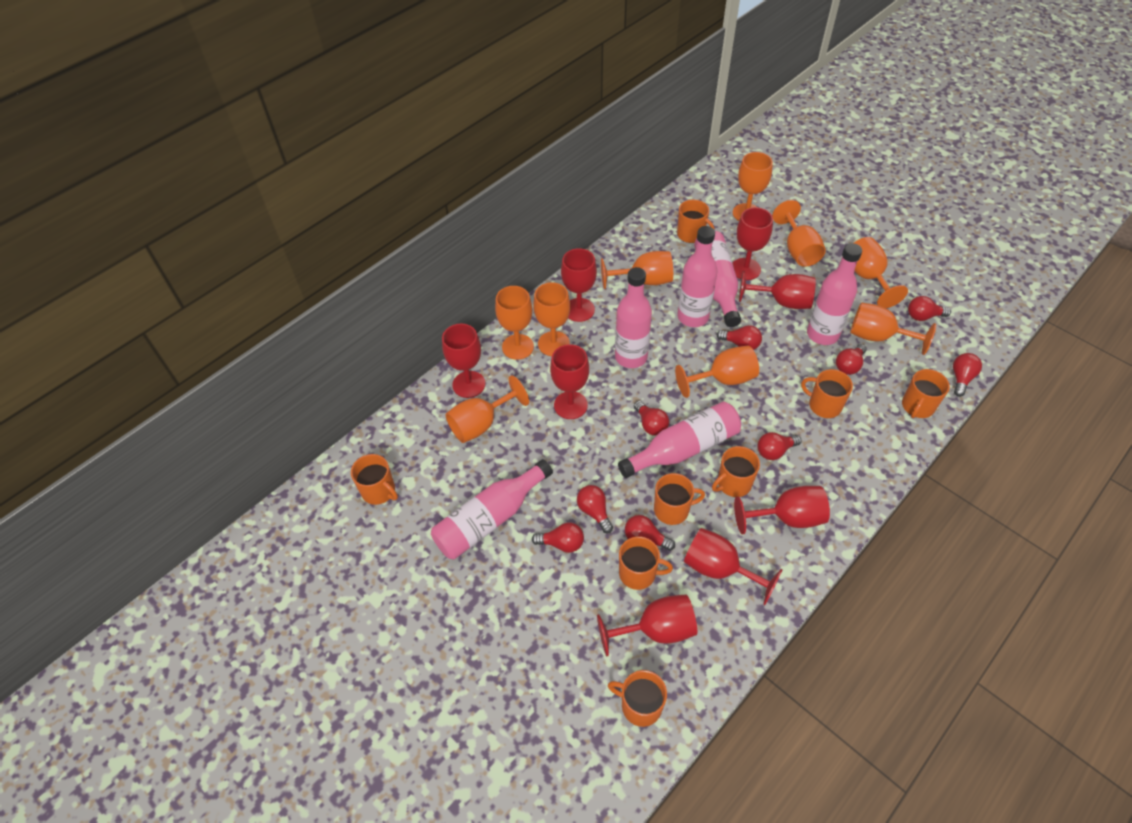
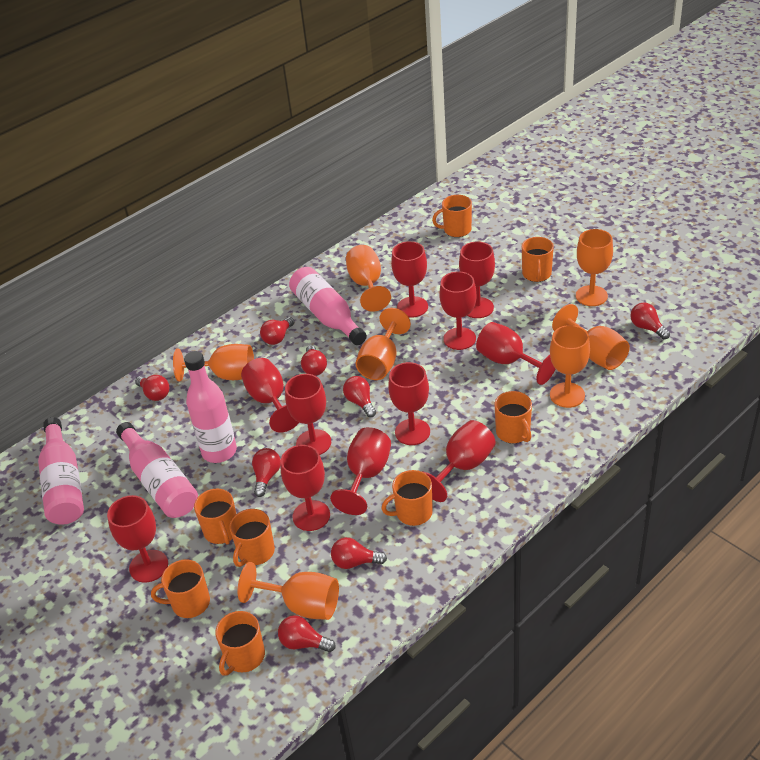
orange goblet: 9 -> 7
pink bottle: 6 -> 4
red goblet: 8 -> 11
red light bulb: 9 -> 8

